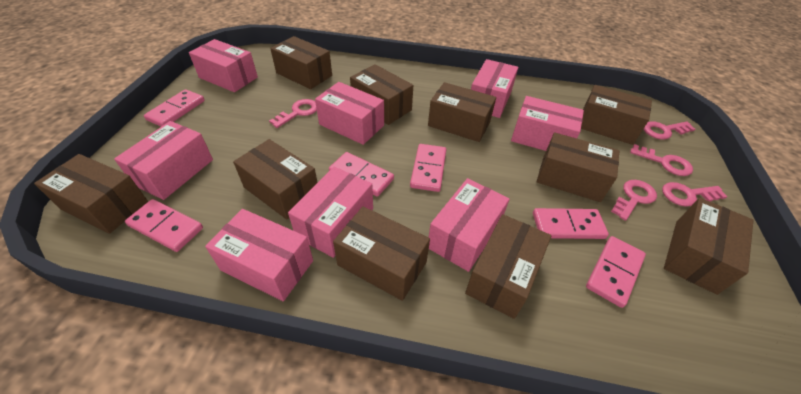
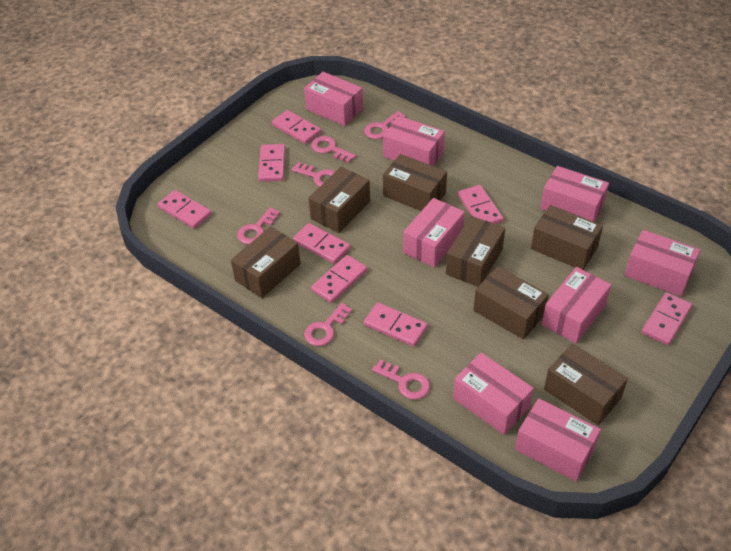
brown box: 10 -> 7
pink domino: 6 -> 8
pink key: 5 -> 6

